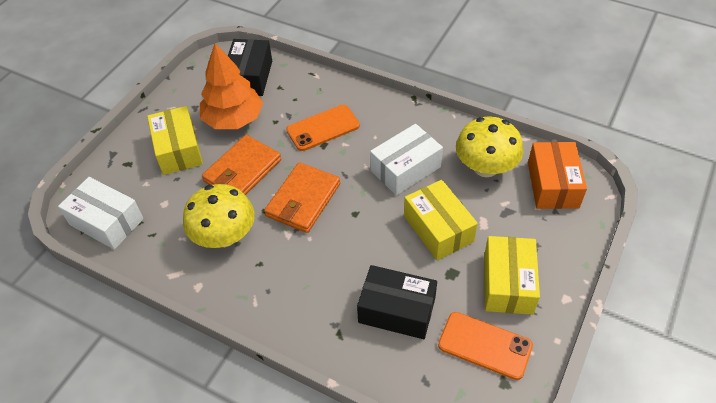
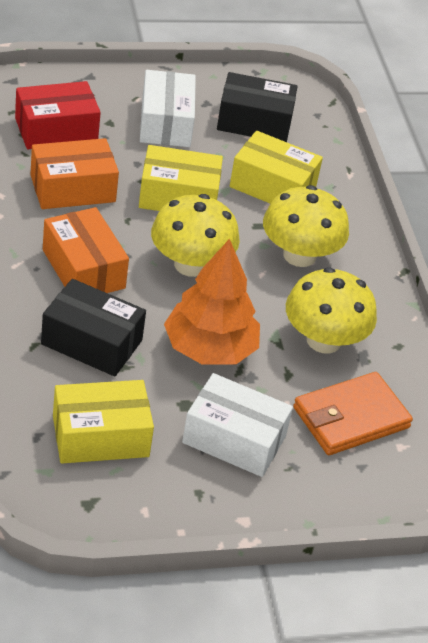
orange box: 1 -> 2
orange phone: 2 -> 0
orange wallet: 2 -> 1
red box: 0 -> 1
yellow mushroom: 2 -> 3

